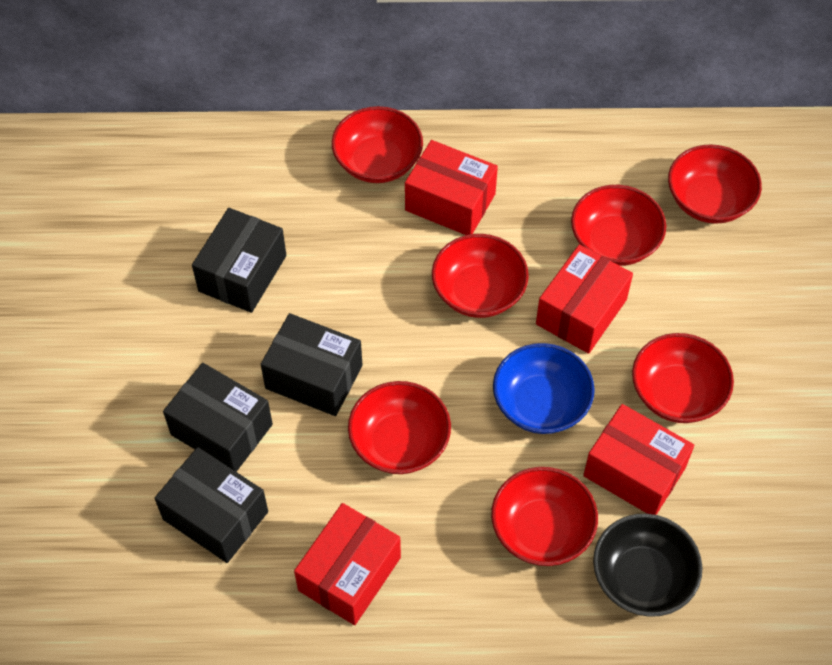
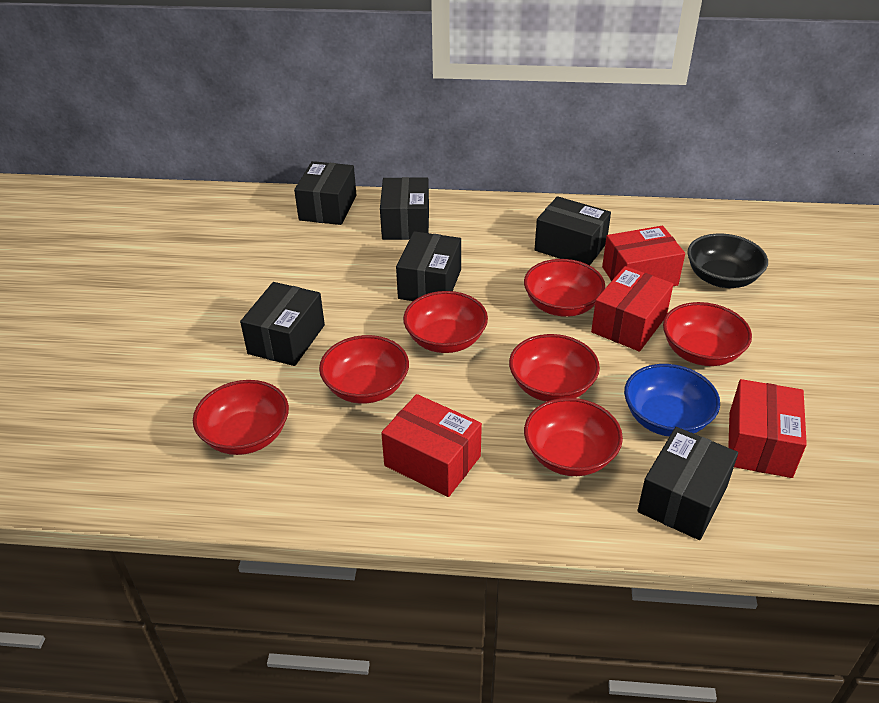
black box: 4 -> 6

